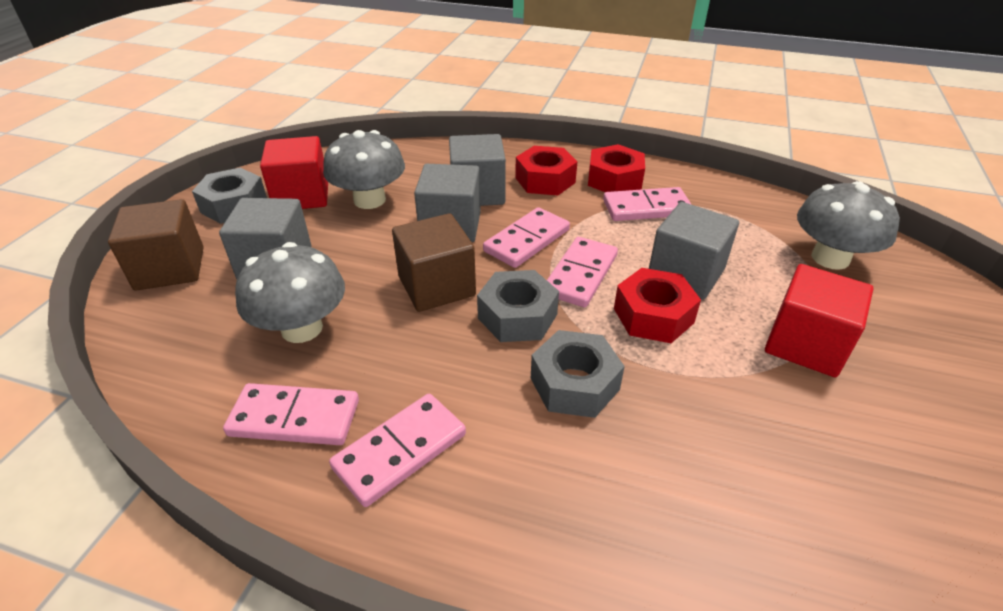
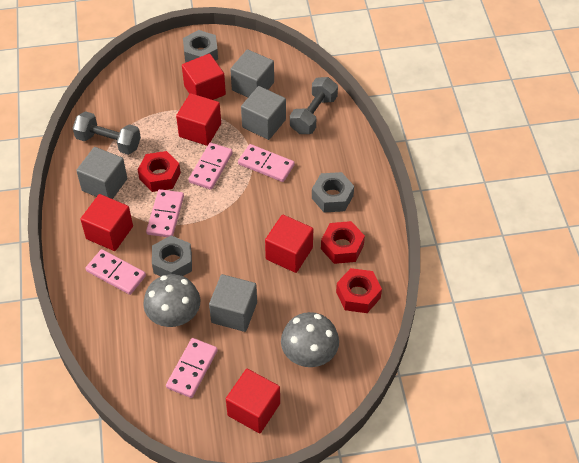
brown cube: 2 -> 0
grey dumbbell: 0 -> 2
grey mushroom: 3 -> 2
red cube: 2 -> 5

